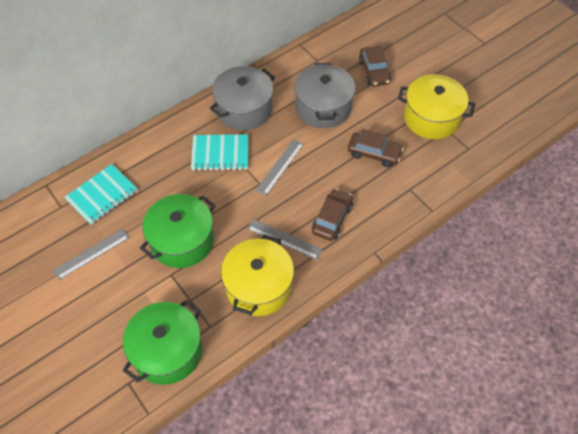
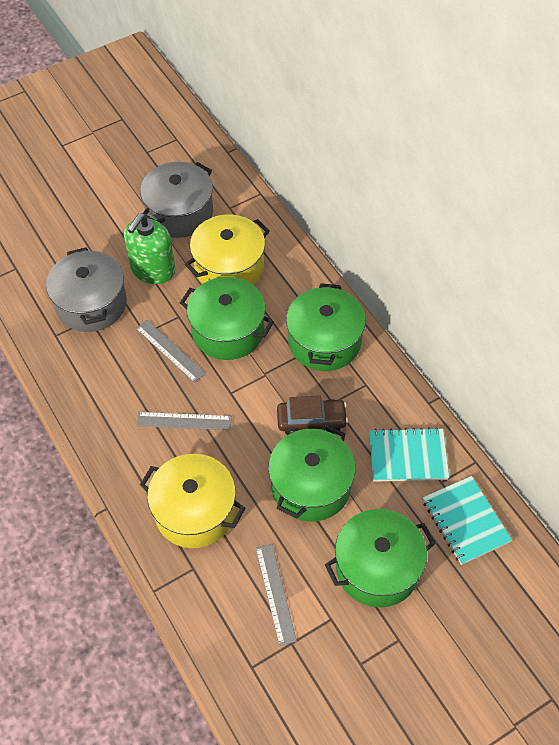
brown car: 3 -> 1
green pot: 2 -> 4
green soap dispenser: 0 -> 1

